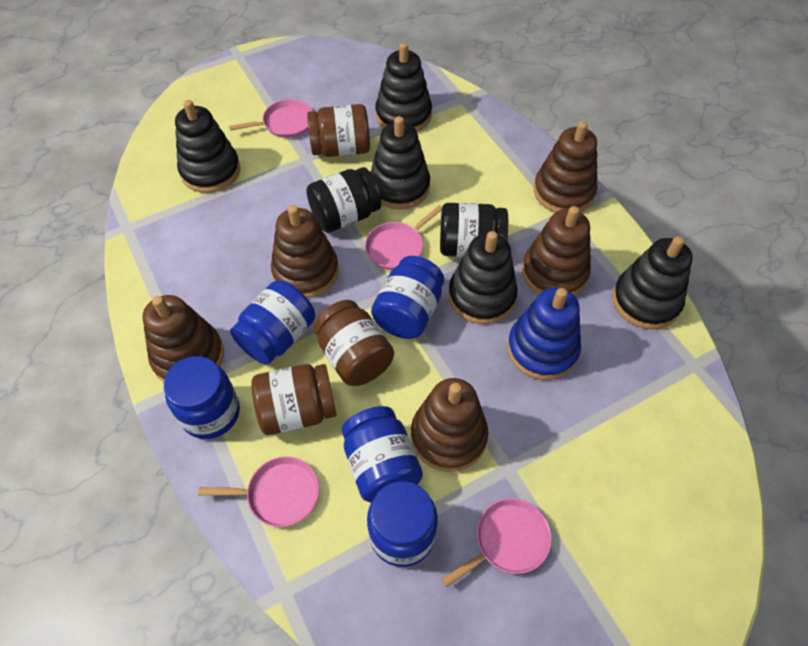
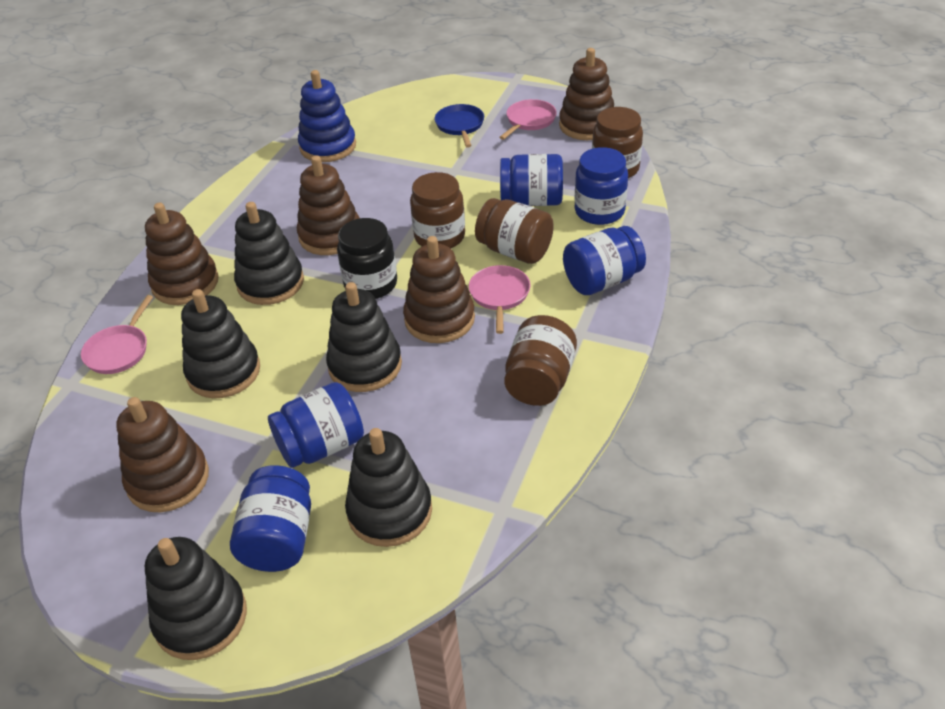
black jar: 2 -> 1
blue pan: 0 -> 1
brown jar: 3 -> 4
pink pan: 4 -> 3

